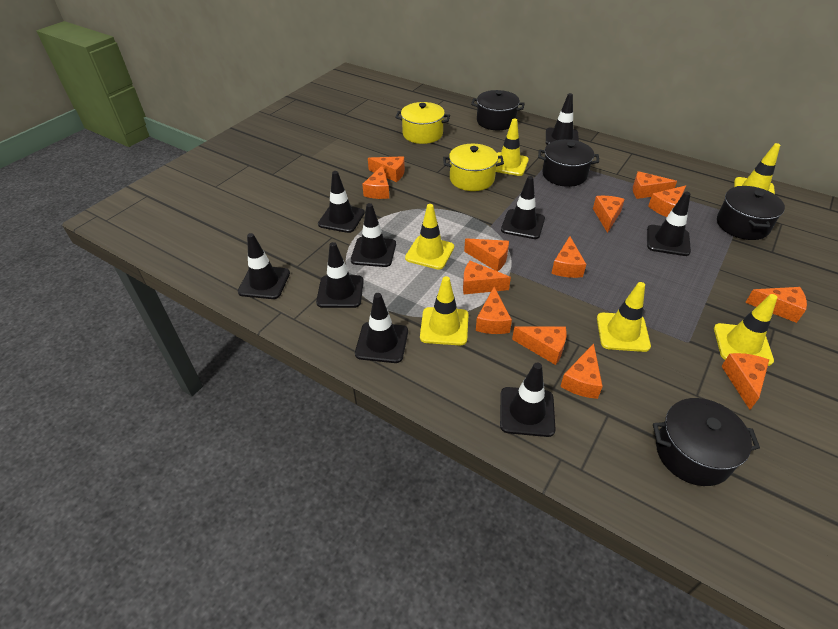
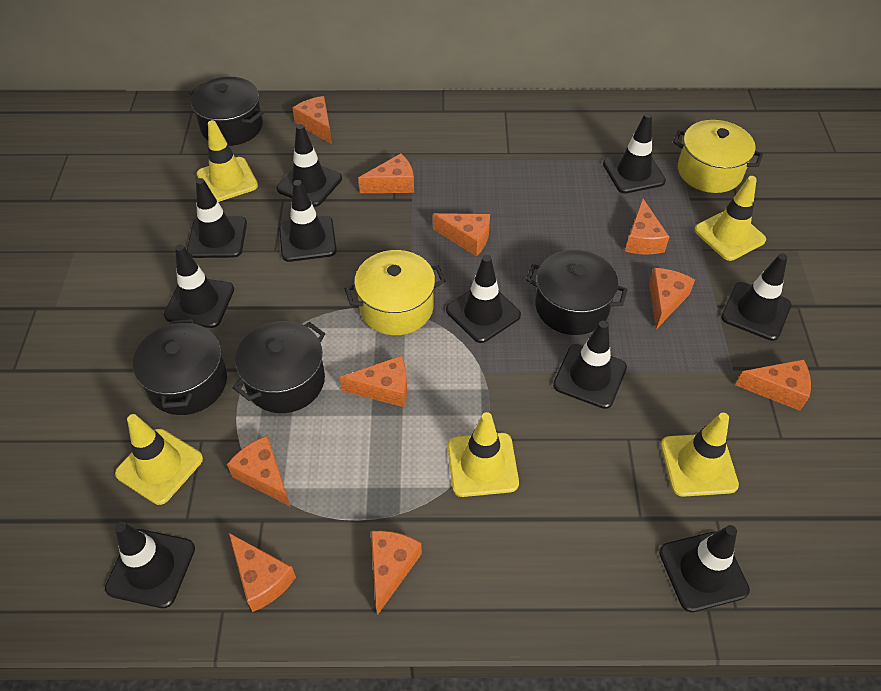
black traffic cone: 9 -> 10
orange cheese: 13 -> 10
yellow traffic cone: 6 -> 5

